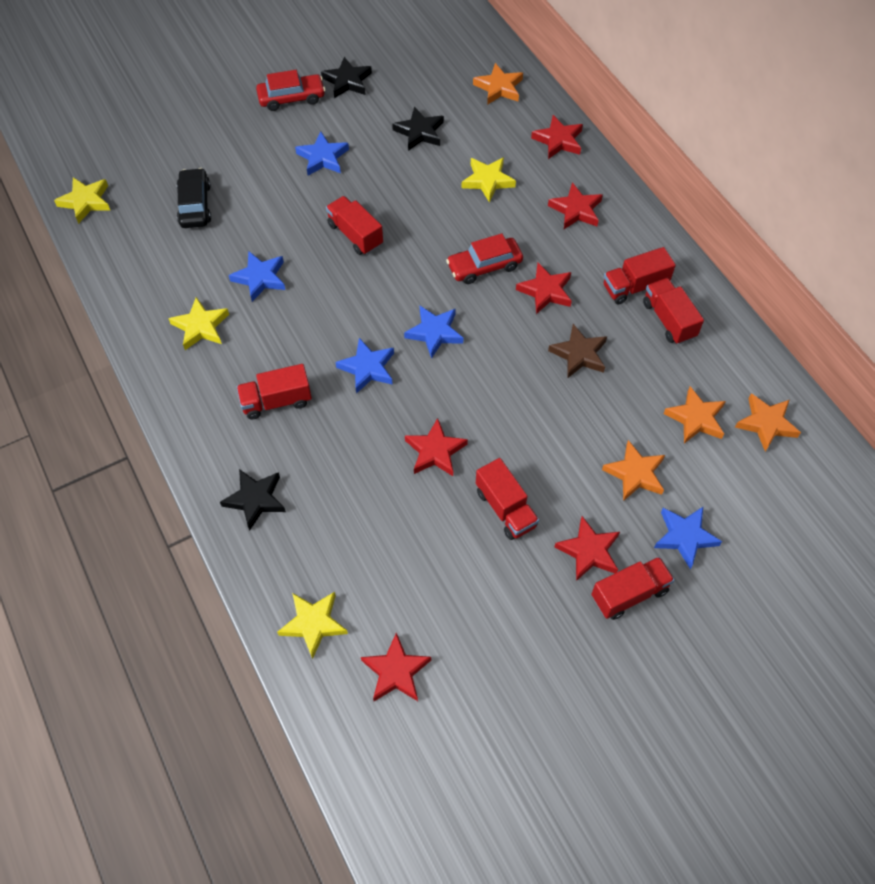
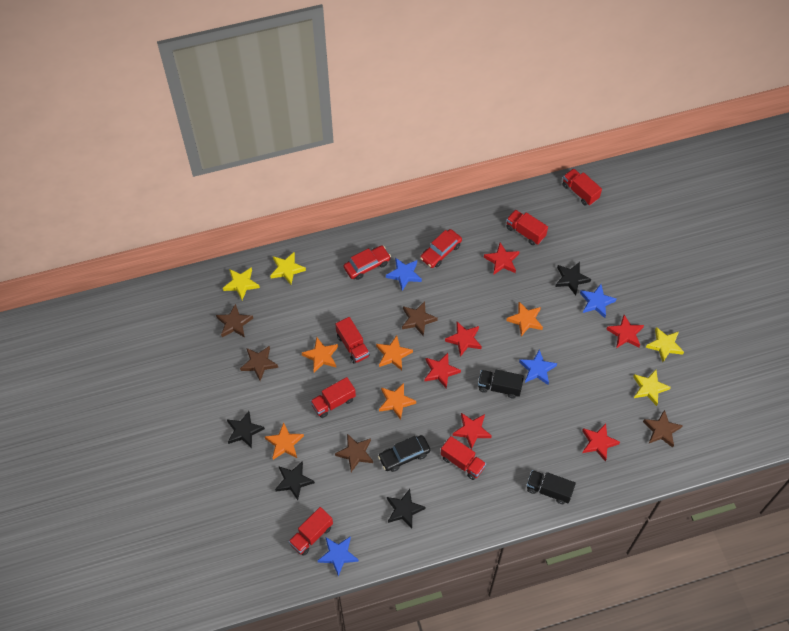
black star: 3 -> 4
black truck: 0 -> 2
blue star: 5 -> 4
brown star: 1 -> 5
orange star: 4 -> 5

